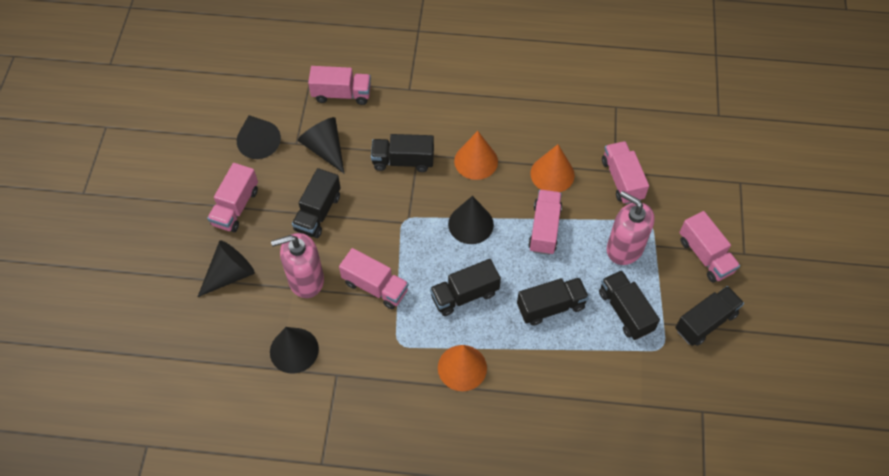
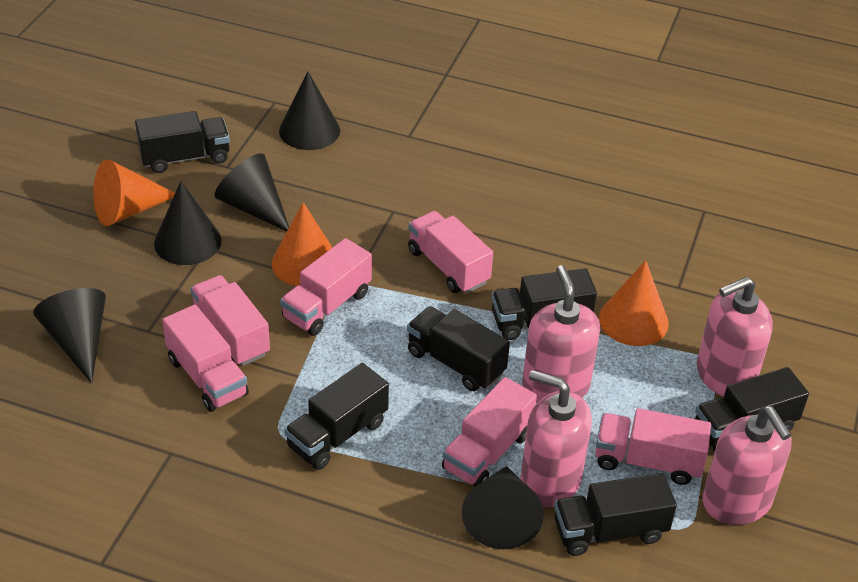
pink soap dispenser: 2 -> 4

